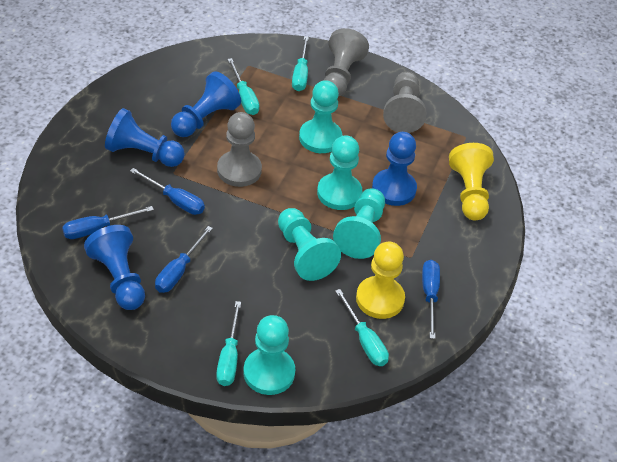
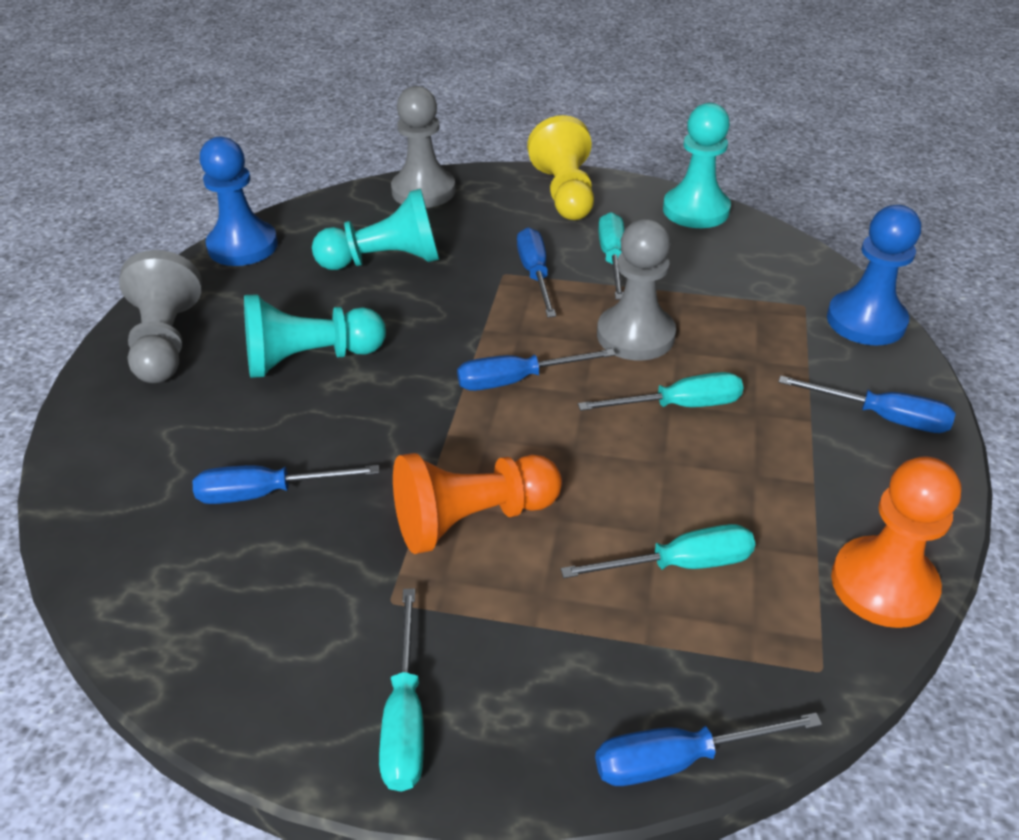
blue pawn: 4 -> 2
blue screwdriver: 4 -> 5
orange pawn: 0 -> 2
turquoise pawn: 5 -> 3
yellow pawn: 2 -> 1

